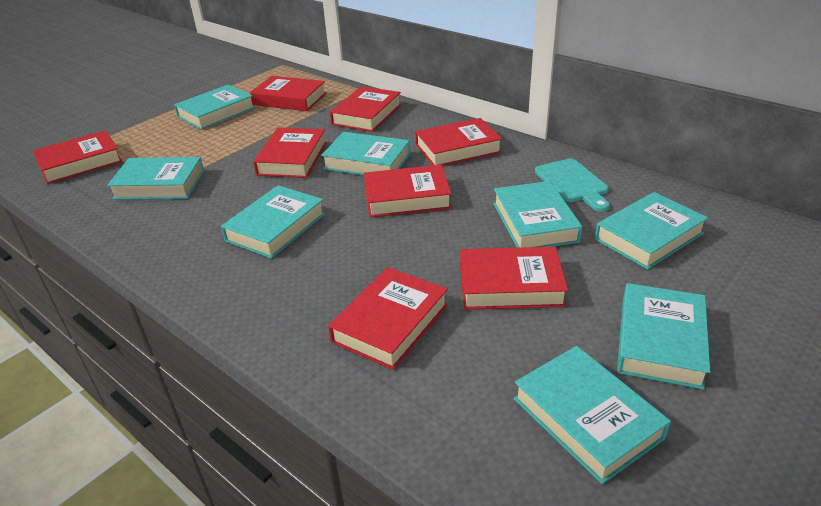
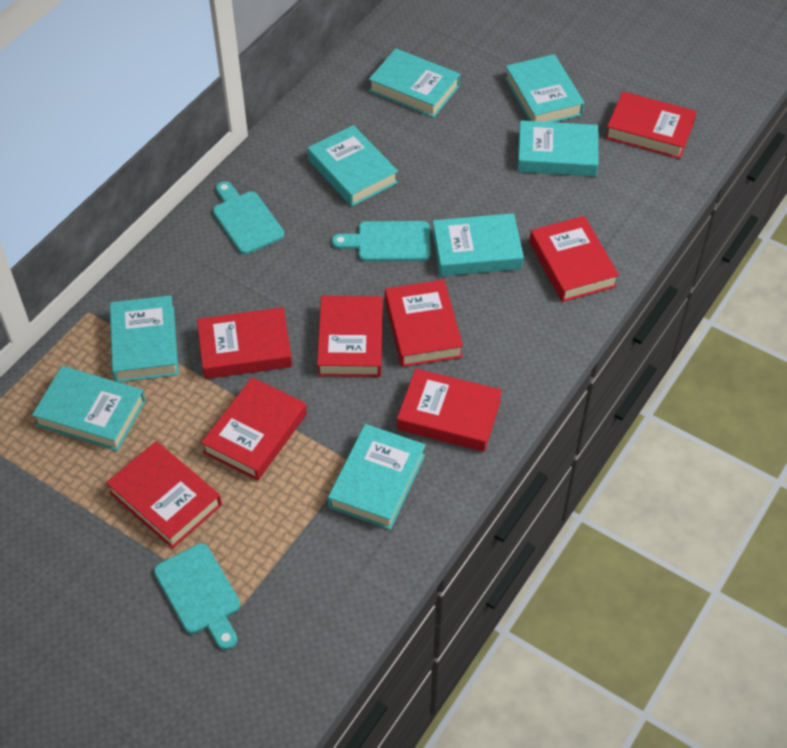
turquoise cutting board: 1 -> 3

